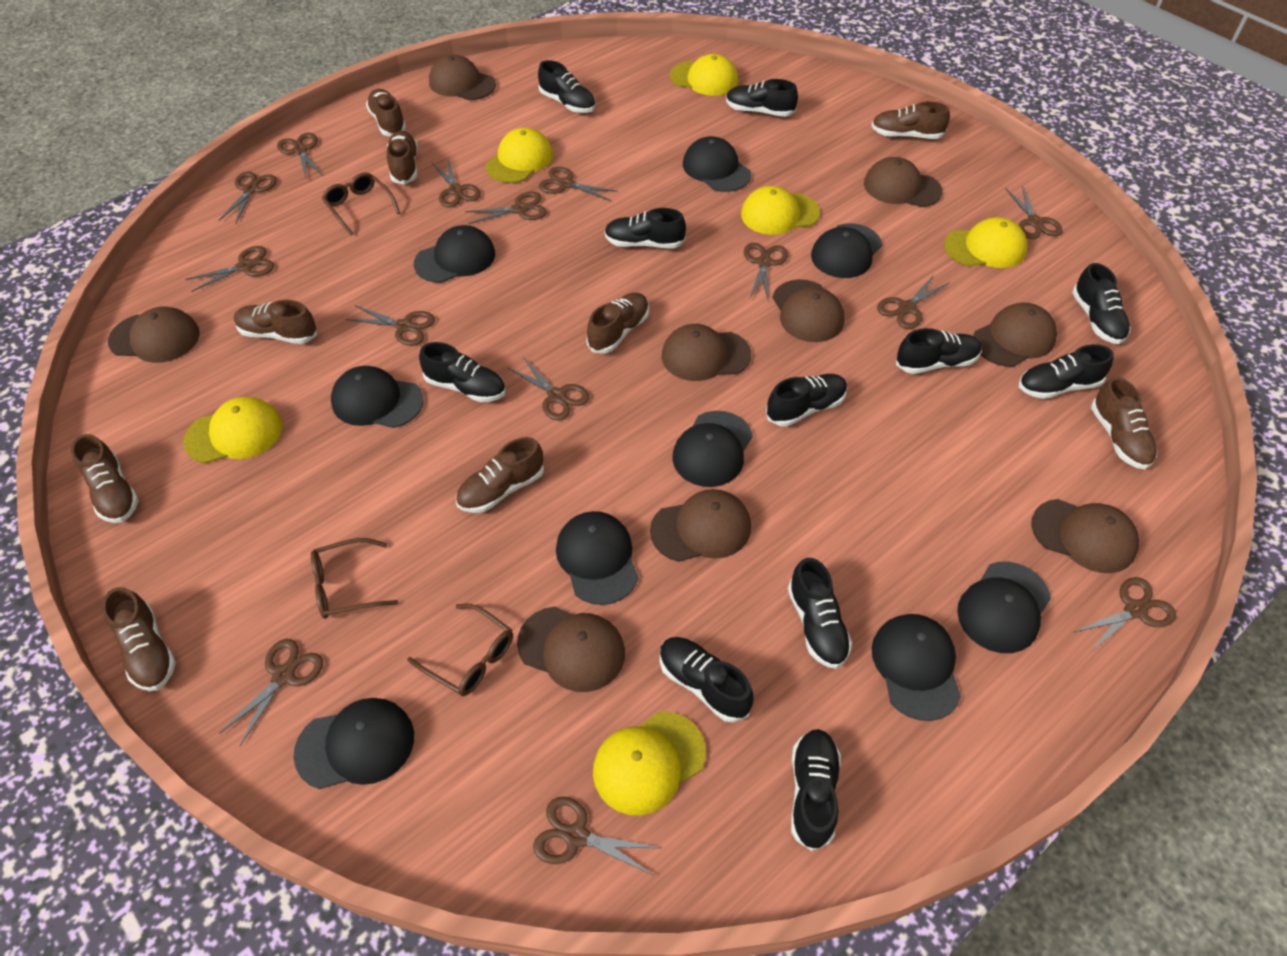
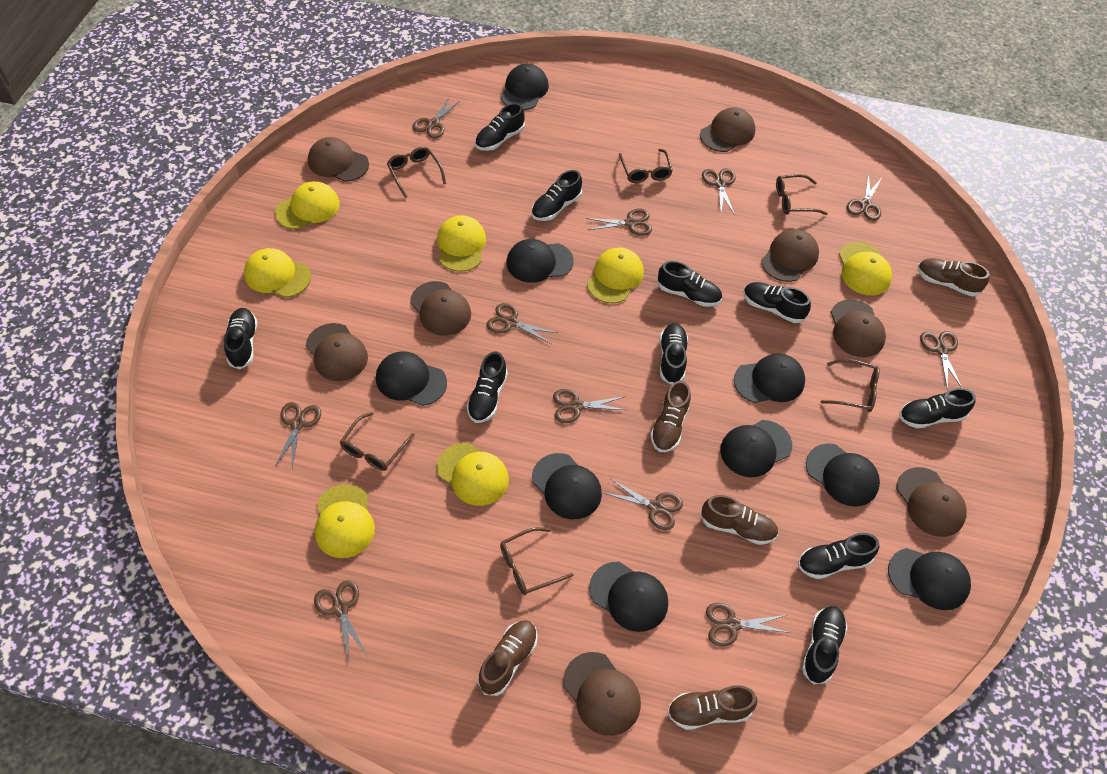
black shoe: 11 -> 10
brown cap: 9 -> 8
brown glasses: 3 -> 6
brown scissors: 14 -> 11
brown shoe: 9 -> 5
yellow cap: 6 -> 7

